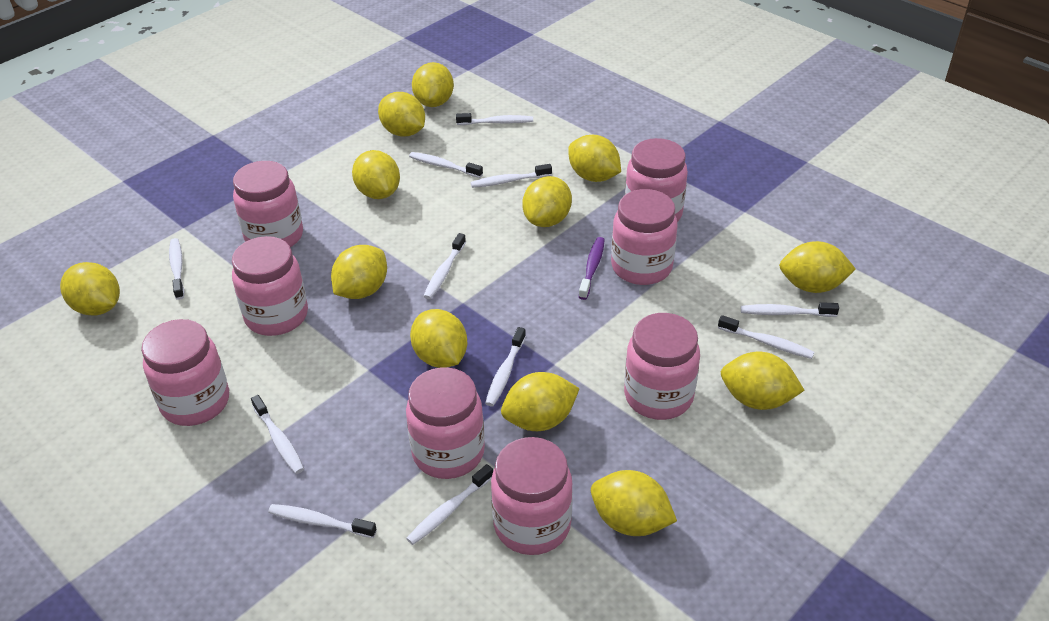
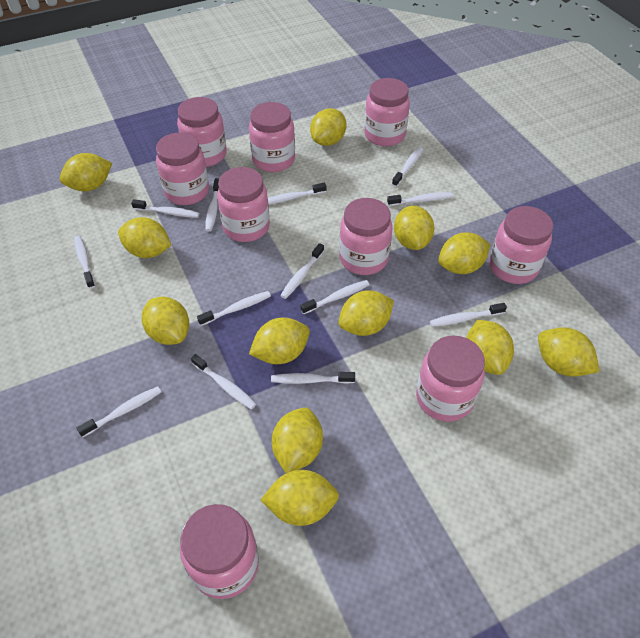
pink jar: 8 -> 9
purple toothbrush: 1 -> 0
white toothbrush: 11 -> 13

